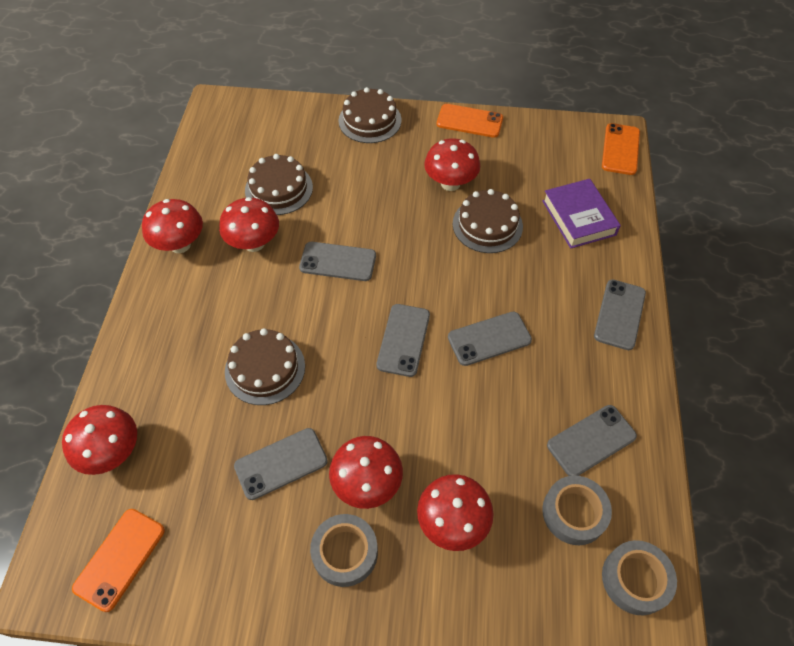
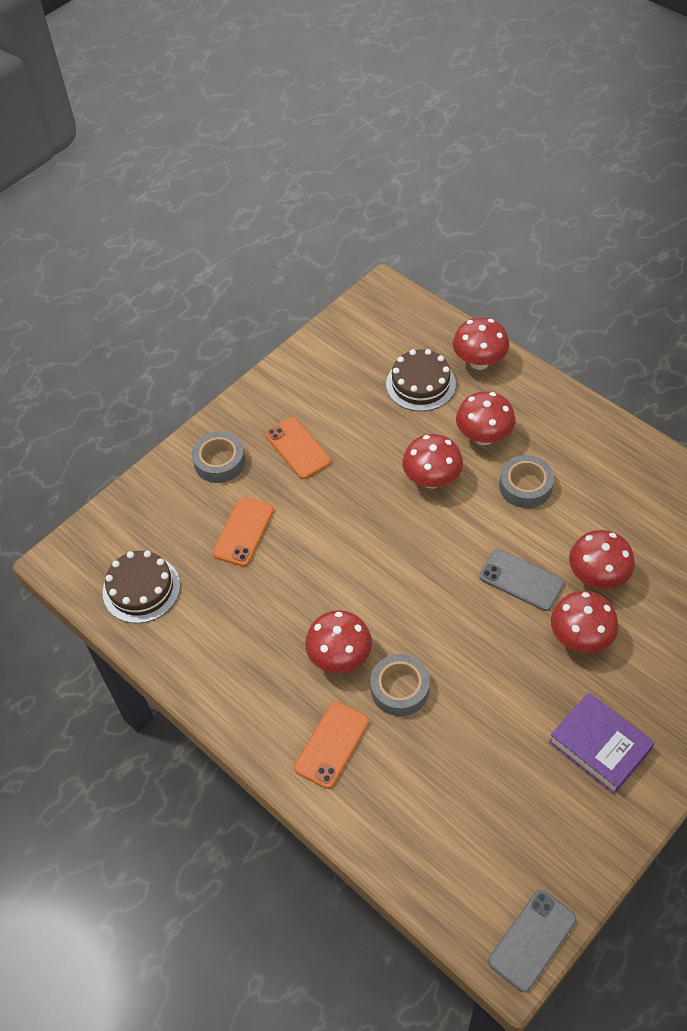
brown cake: 4 -> 2
grey phone: 6 -> 2

